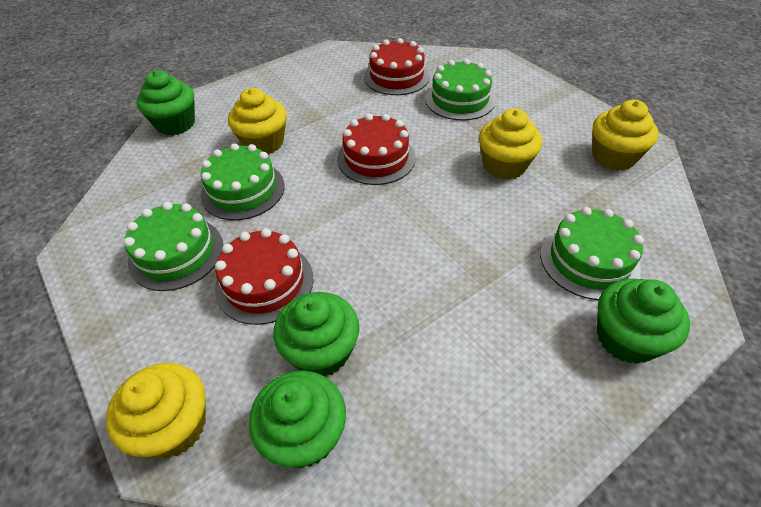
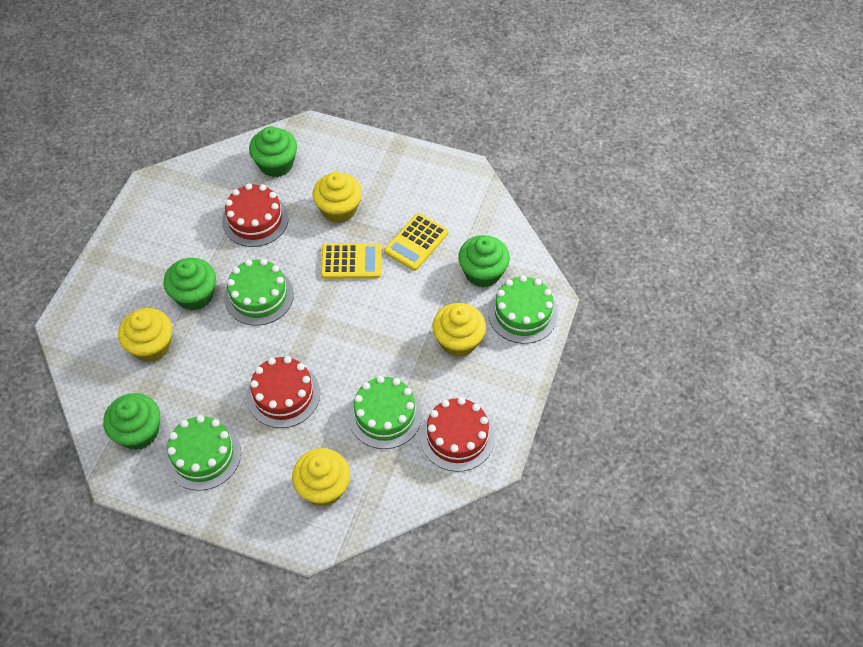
yellow calculator: 0 -> 2

